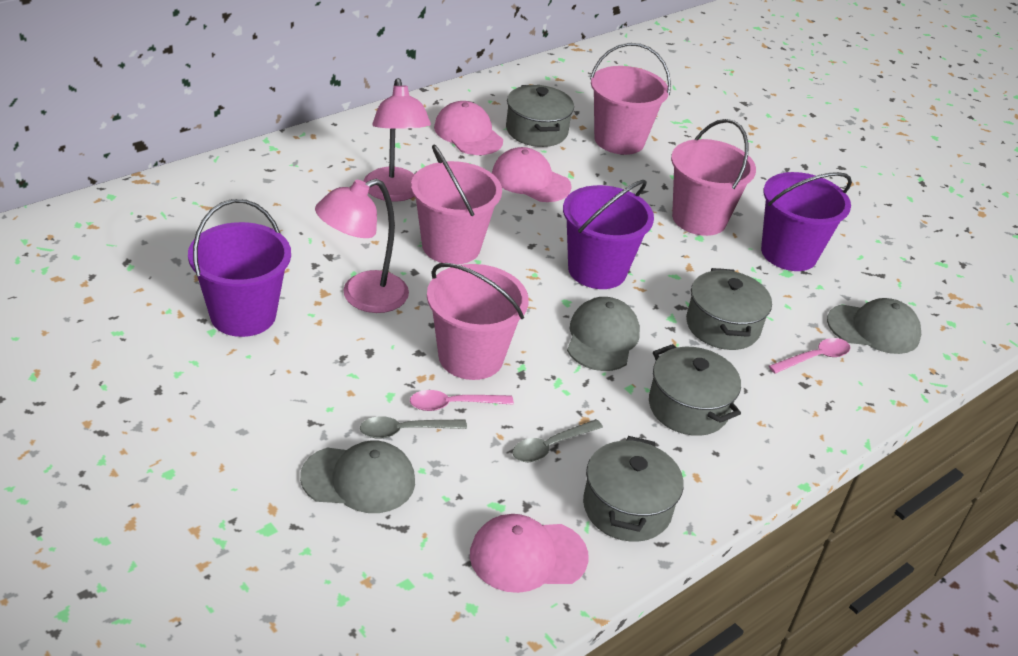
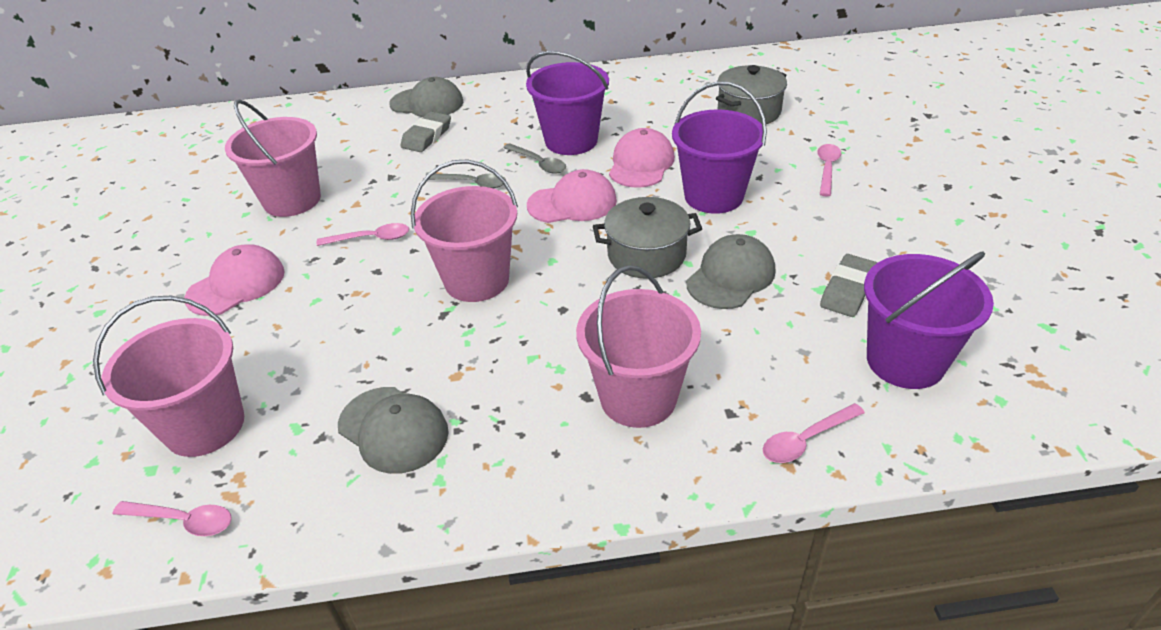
grey eraser: 0 -> 2
grey pot: 4 -> 2
pink lamp: 2 -> 0
pink spoon: 2 -> 4

